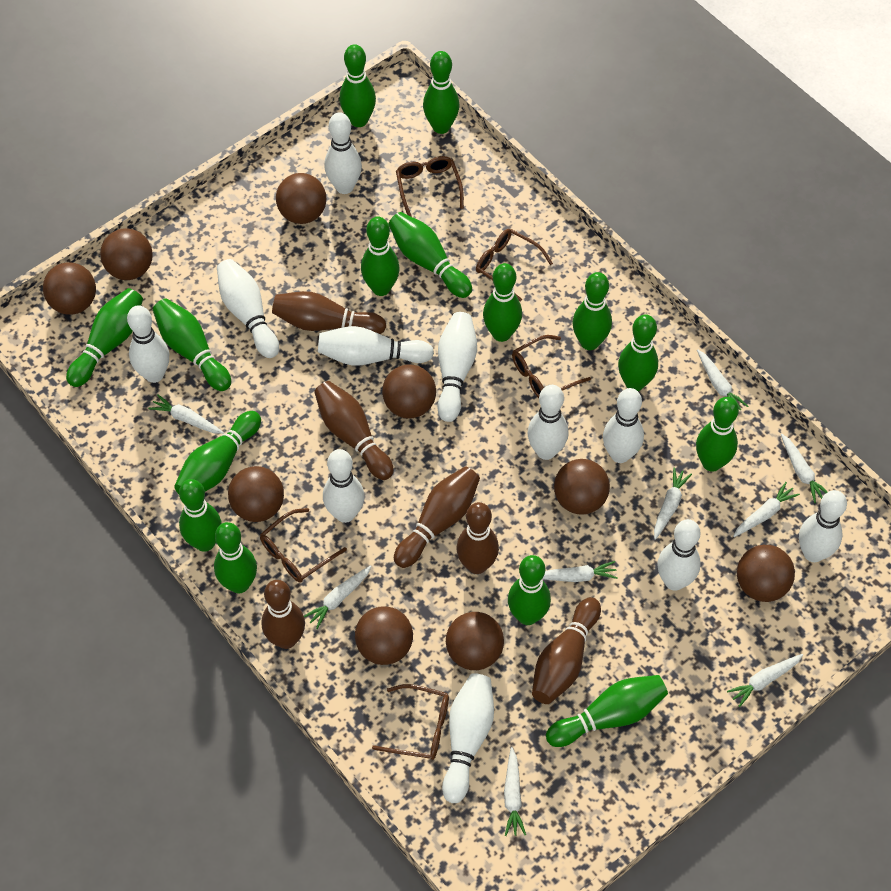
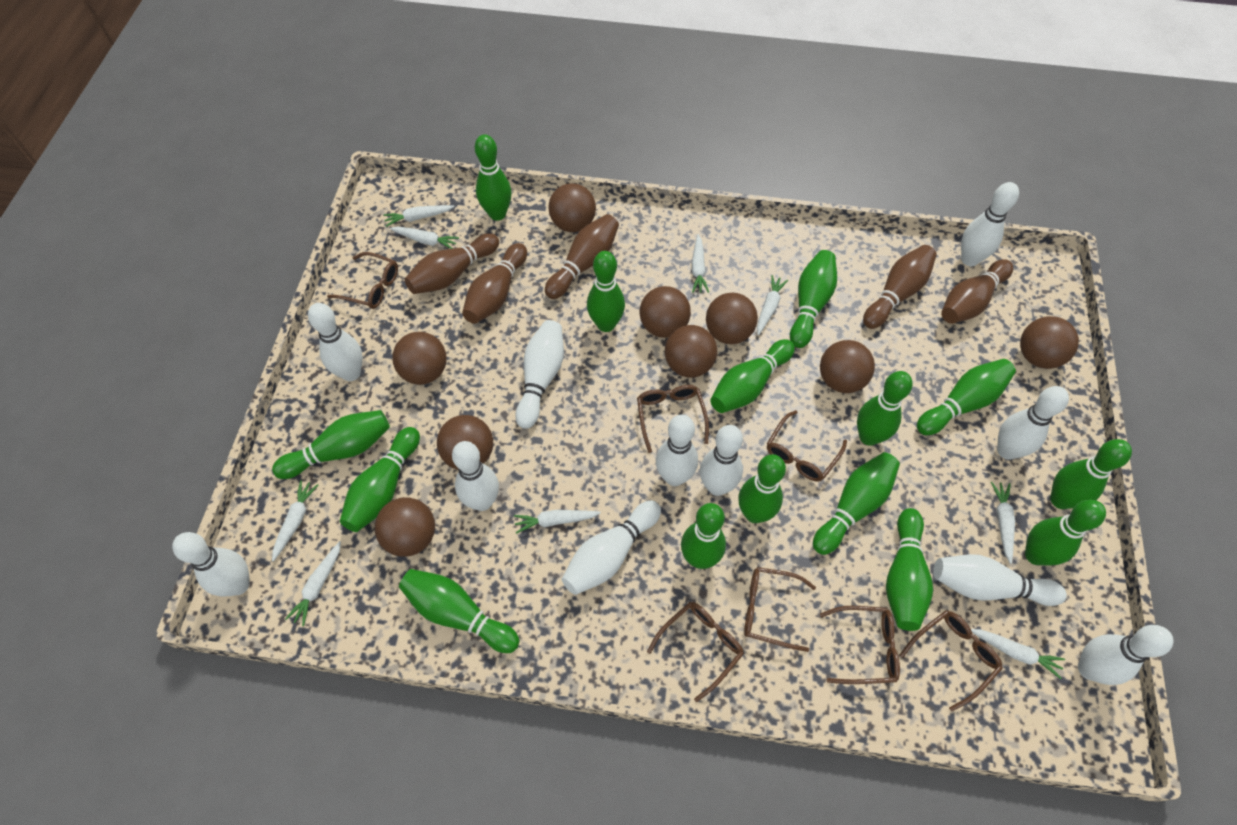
brown bowling pin: 6 -> 5
brown glasses: 5 -> 7

